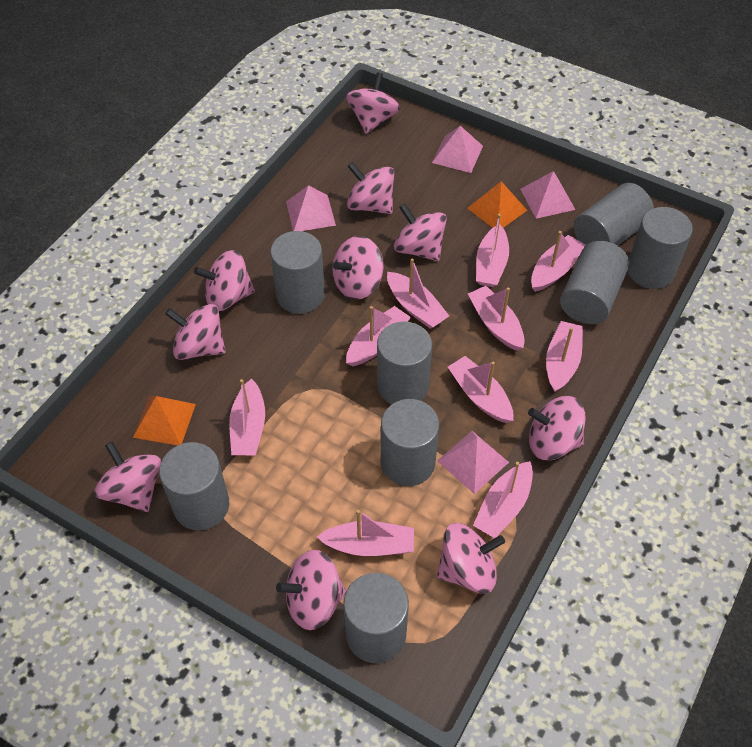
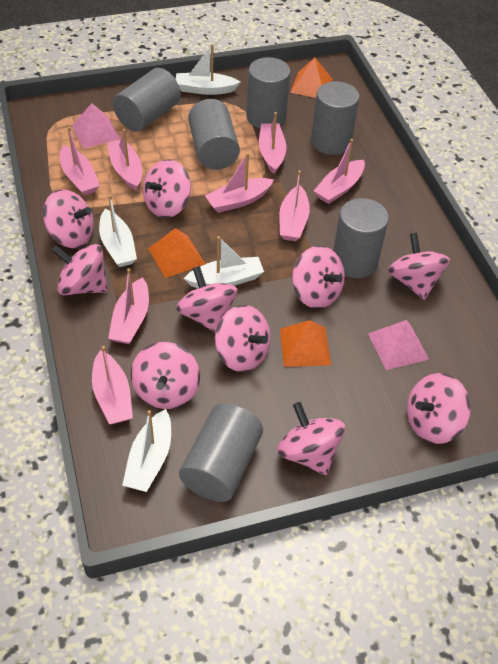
grey cylinder: 8 -> 6
orange pyramid: 2 -> 3
pink boat: 10 -> 8
pink pyramid: 4 -> 2
white boat: 0 -> 4

